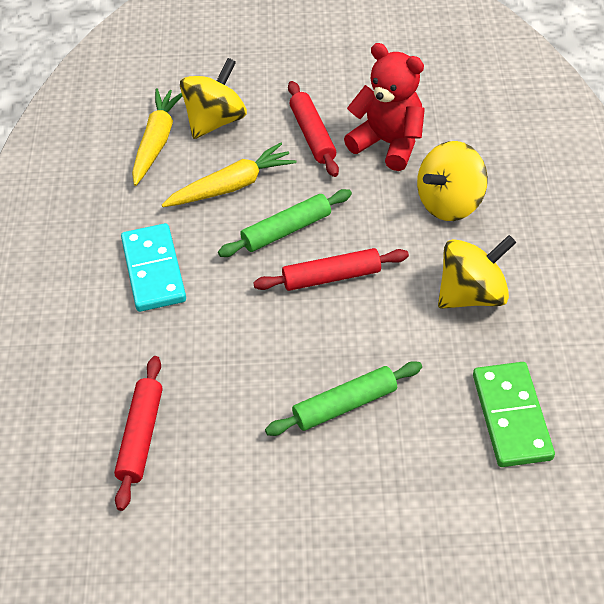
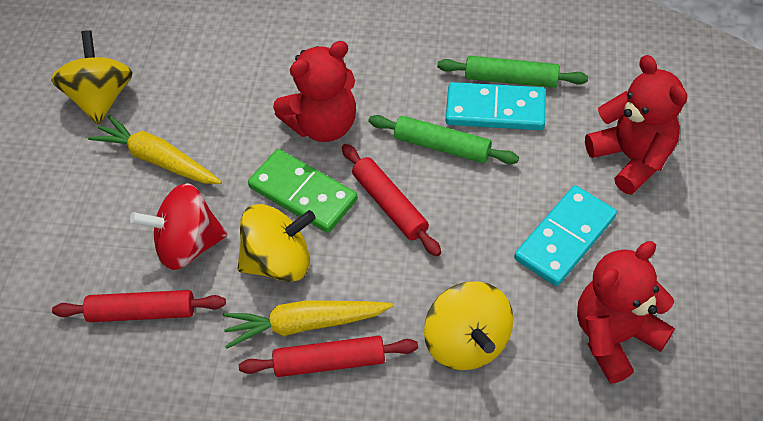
red spinning top: 0 -> 1
red teddy bear: 1 -> 3
turquoise domino: 1 -> 2

